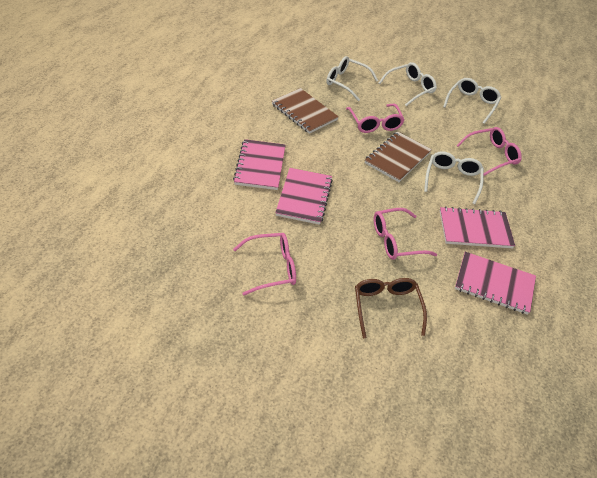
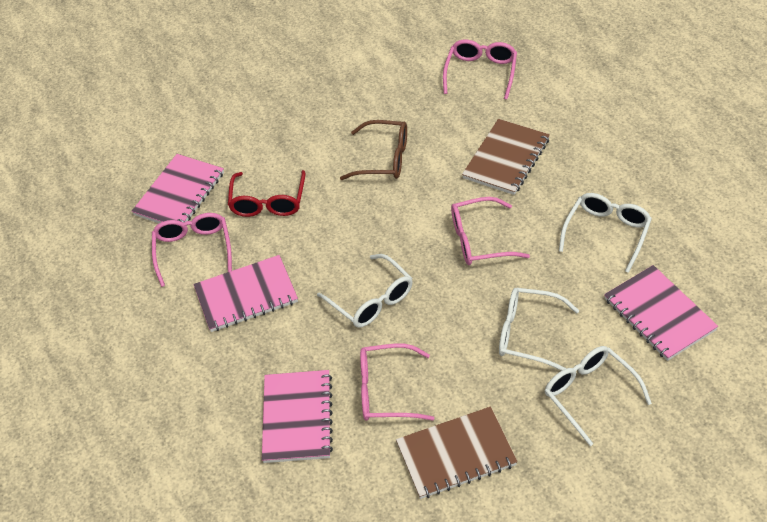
red glasses: 0 -> 1

